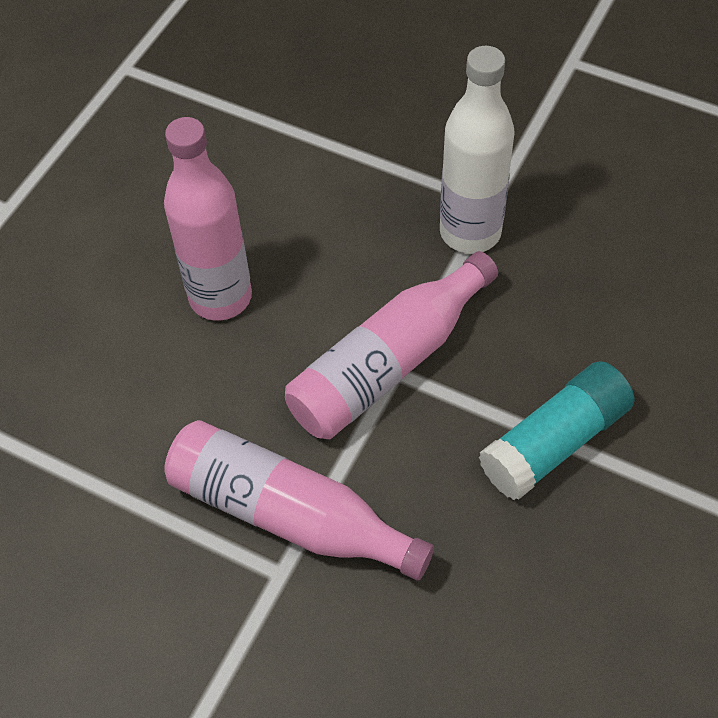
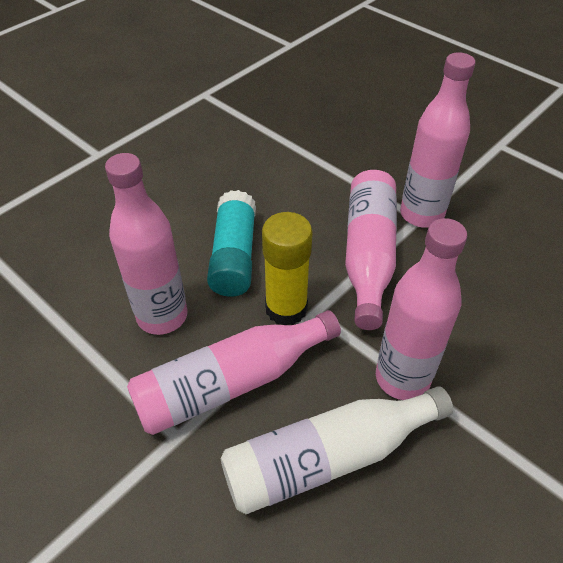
pink bottle: 3 -> 5
yellow glue stick: 0 -> 1

